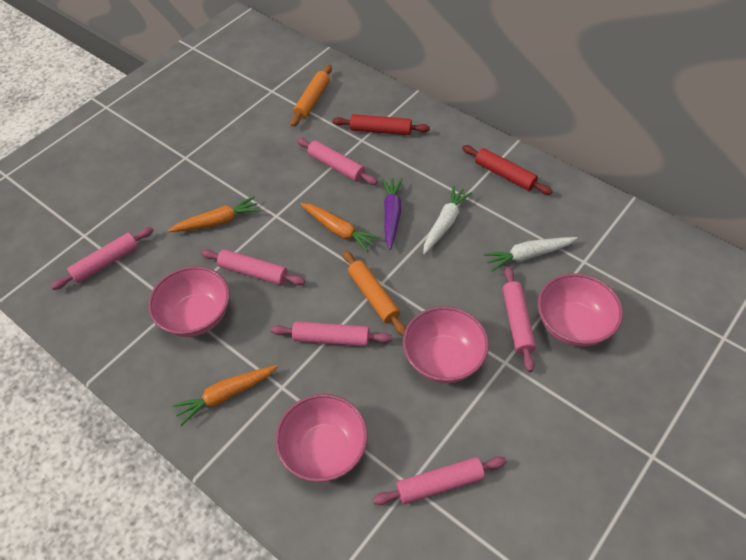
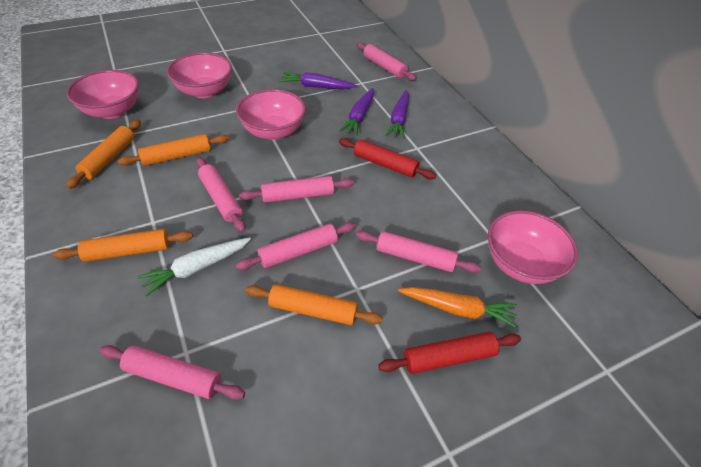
orange carrot: 3 -> 1
orange rolling pin: 2 -> 4
purple carrot: 1 -> 3
white carrot: 2 -> 1

